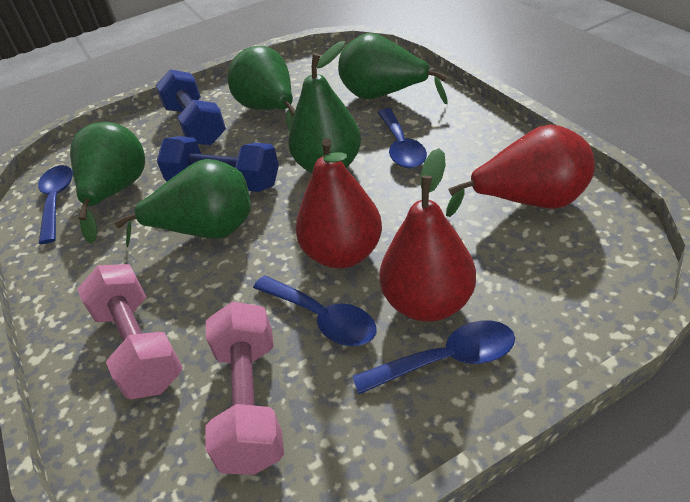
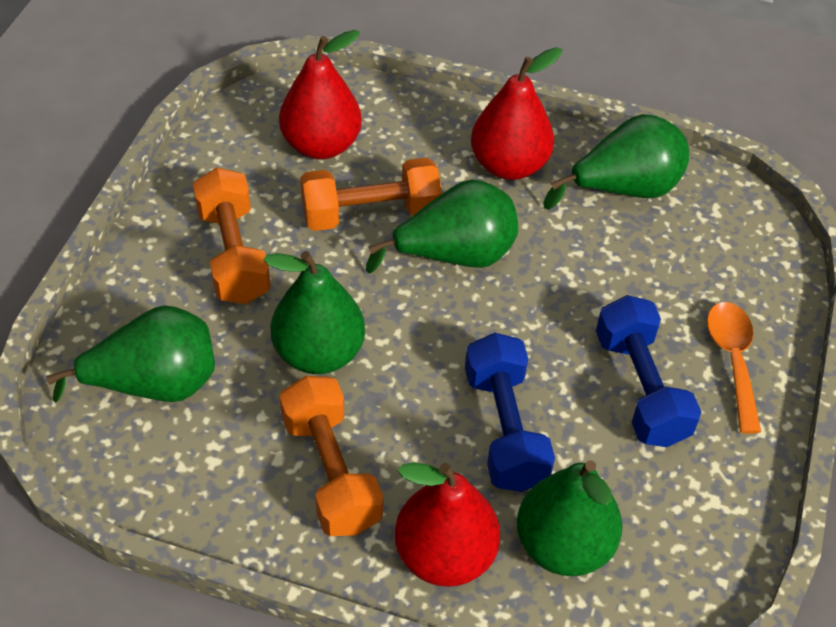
blue spoon: 4 -> 0
orange dumbbell: 0 -> 3
orange spoon: 0 -> 1
pink dumbbell: 2 -> 0

